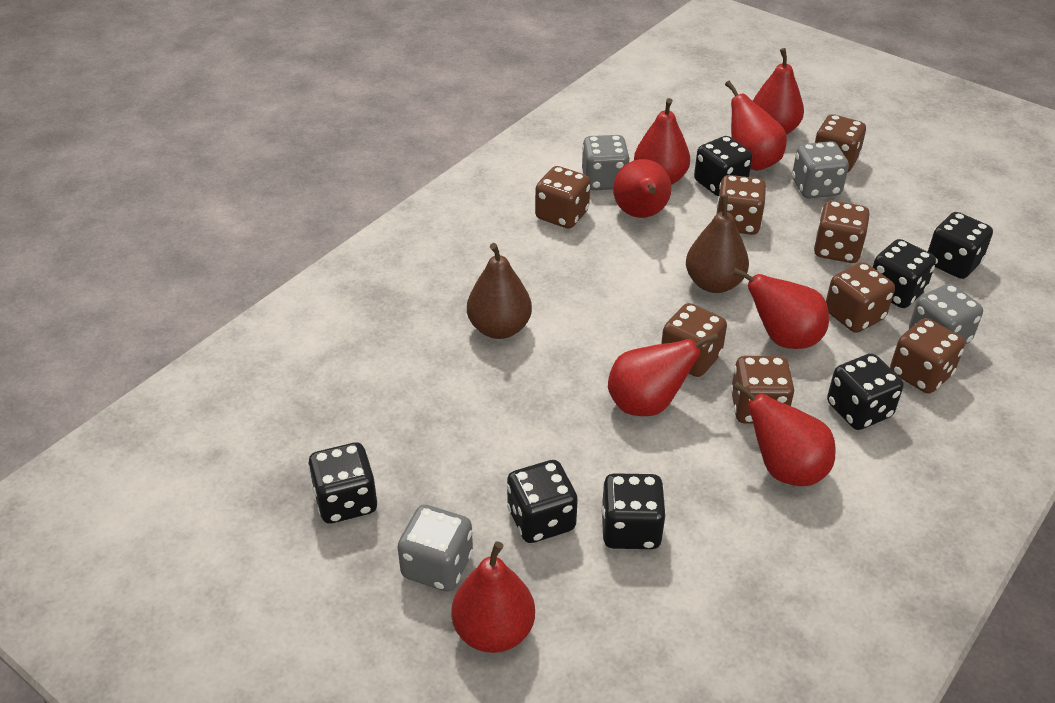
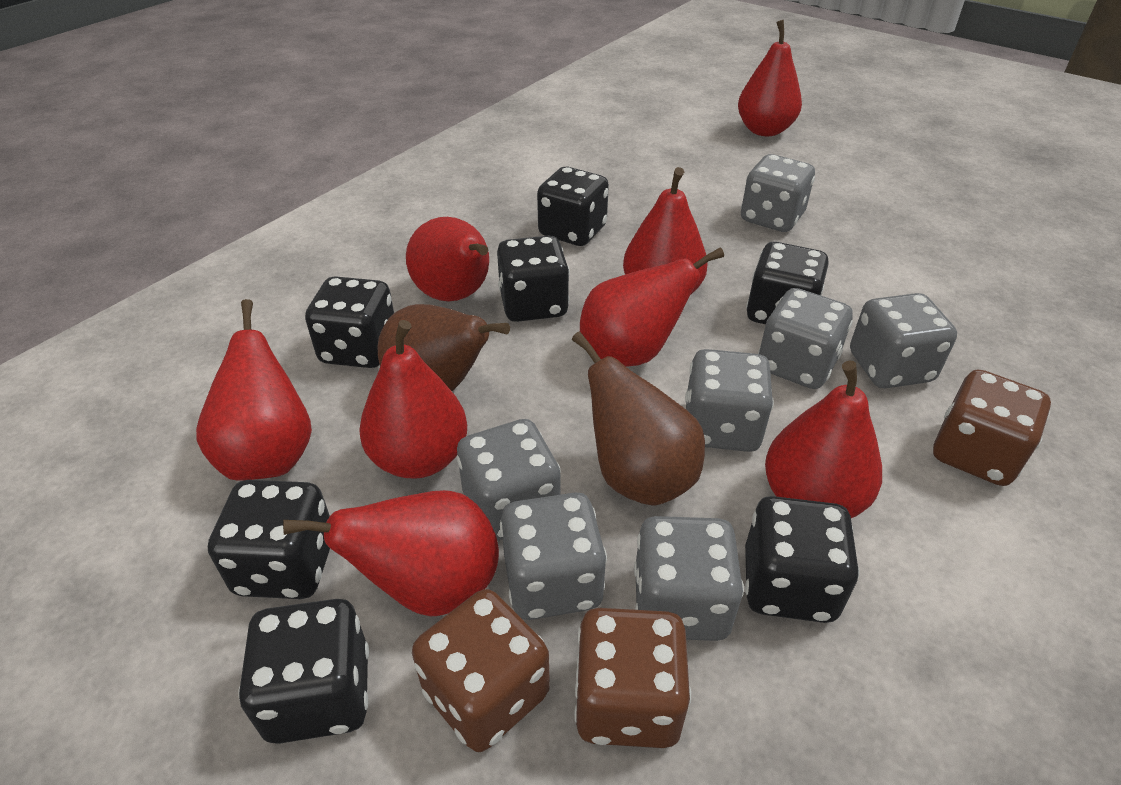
brown dice: 8 -> 3
grey dice: 4 -> 7

